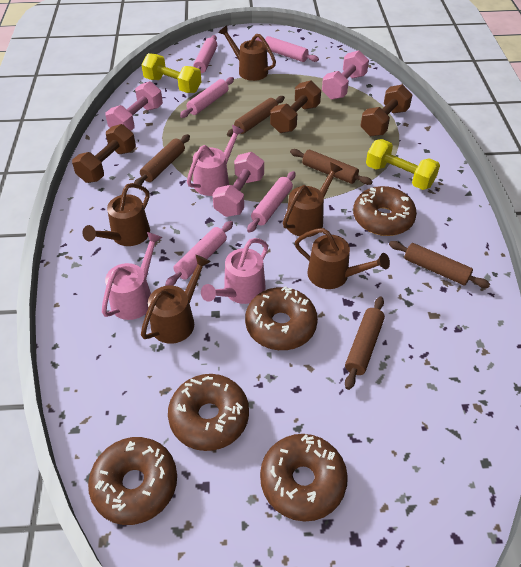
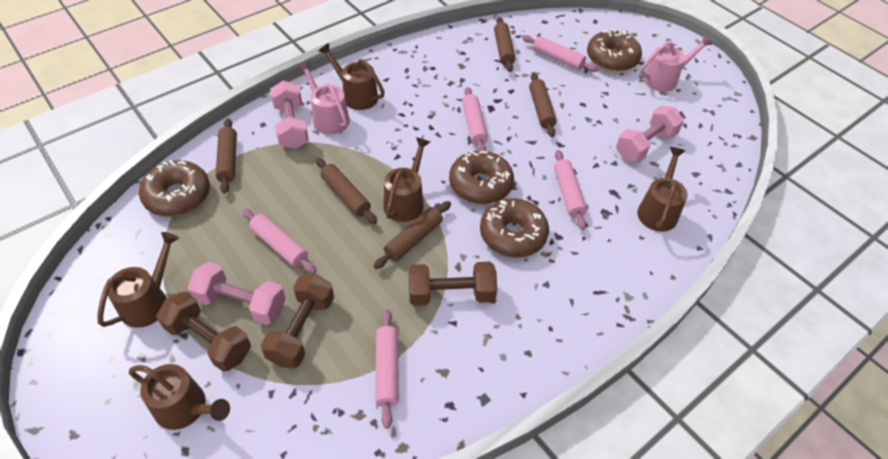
brown donut: 5 -> 4
pink watering can: 3 -> 2
yellow dumbbell: 2 -> 0

